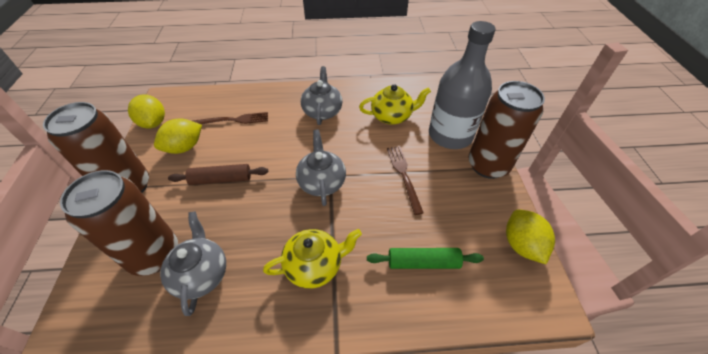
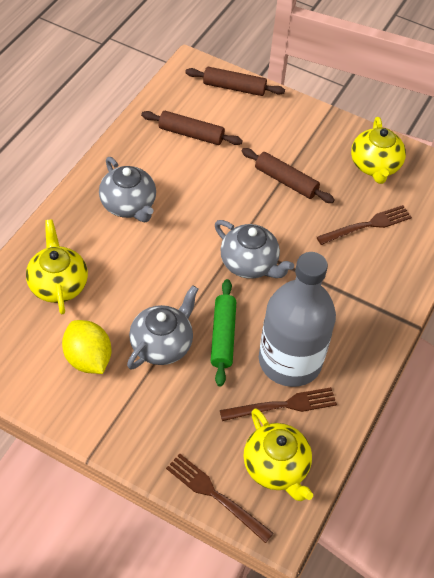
brown can: 3 -> 0
brown fork: 2 -> 3
brown rolling pin: 1 -> 3
yellow lemon: 3 -> 1
yellow teapot: 2 -> 3

